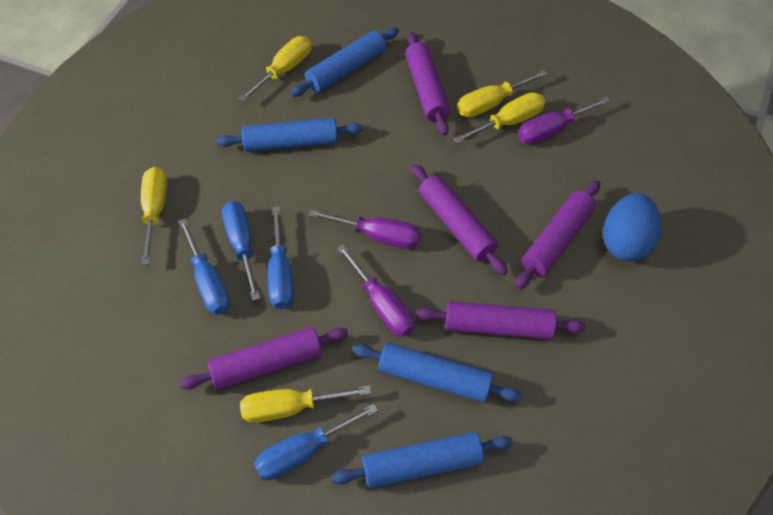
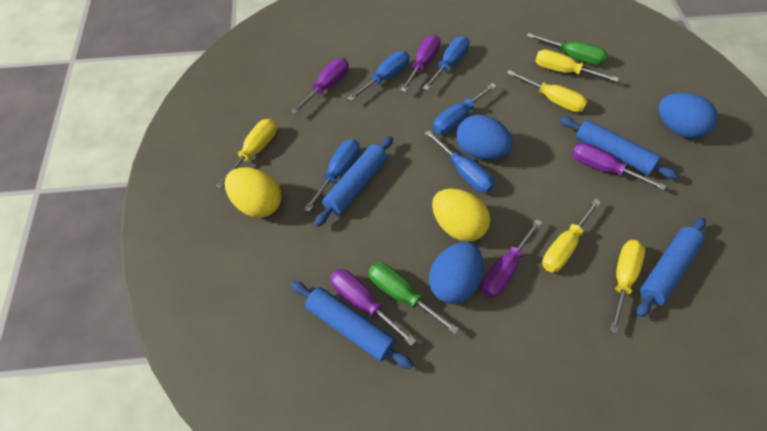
blue egg: 1 -> 3
blue screwdriver: 4 -> 5
green screwdriver: 0 -> 2
purple rolling pin: 5 -> 0
purple screwdriver: 3 -> 5
yellow egg: 0 -> 2

